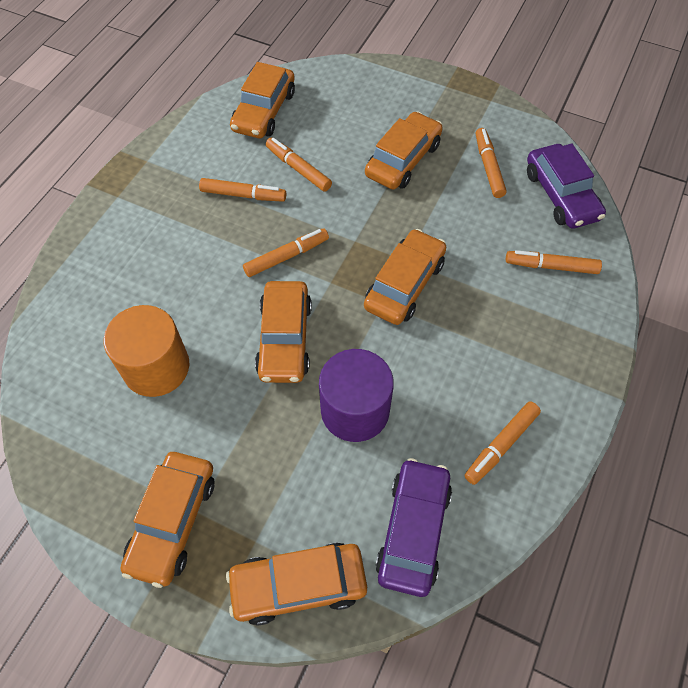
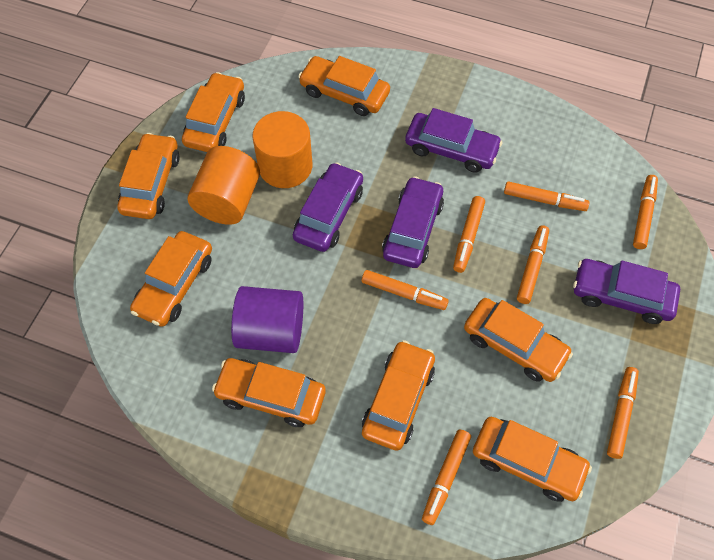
orange car: 6 -> 8
orange cylinder: 1 -> 2
orange marker: 6 -> 7
purple car: 2 -> 4

